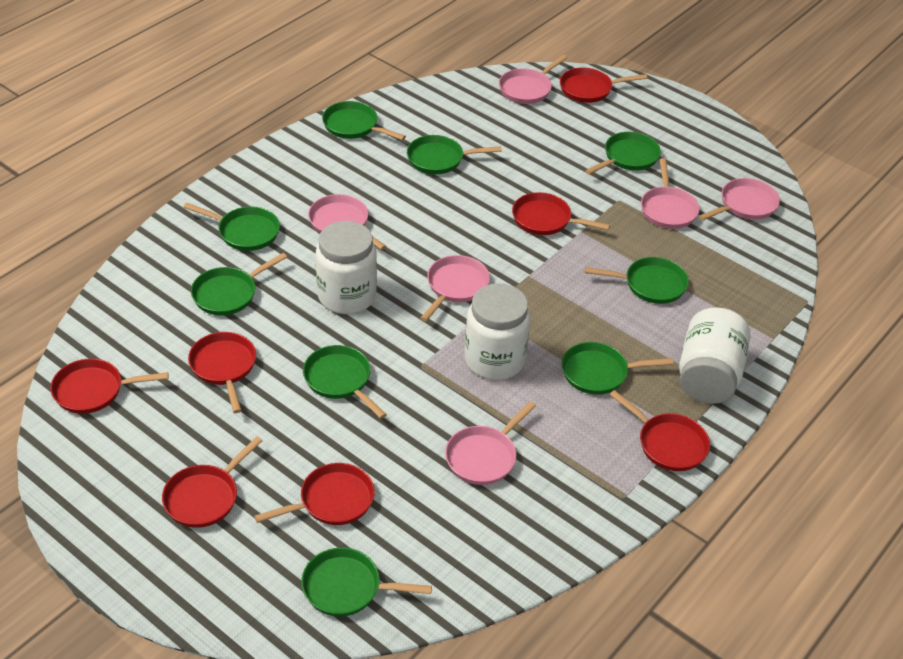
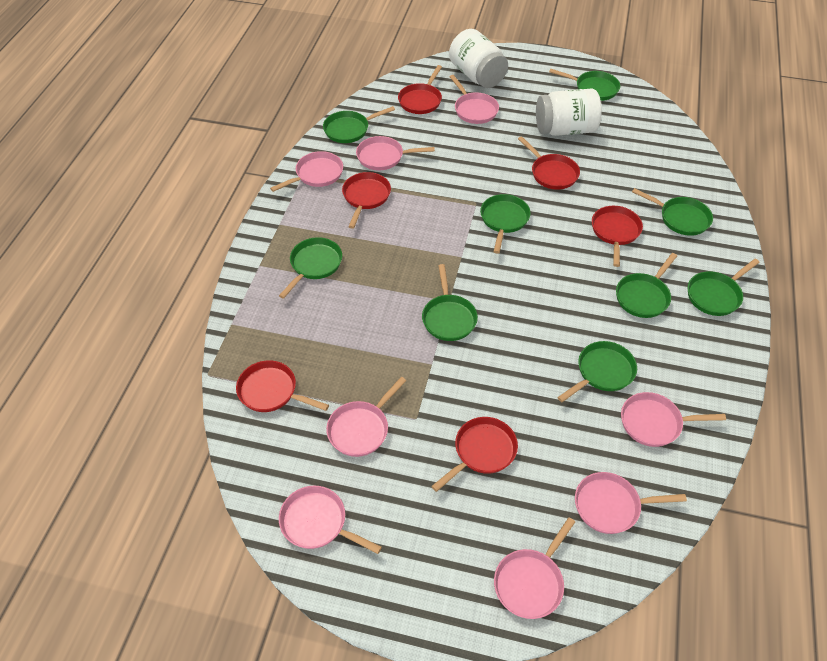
pink pan: 6 -> 8
red pan: 7 -> 6
white jar: 3 -> 2

